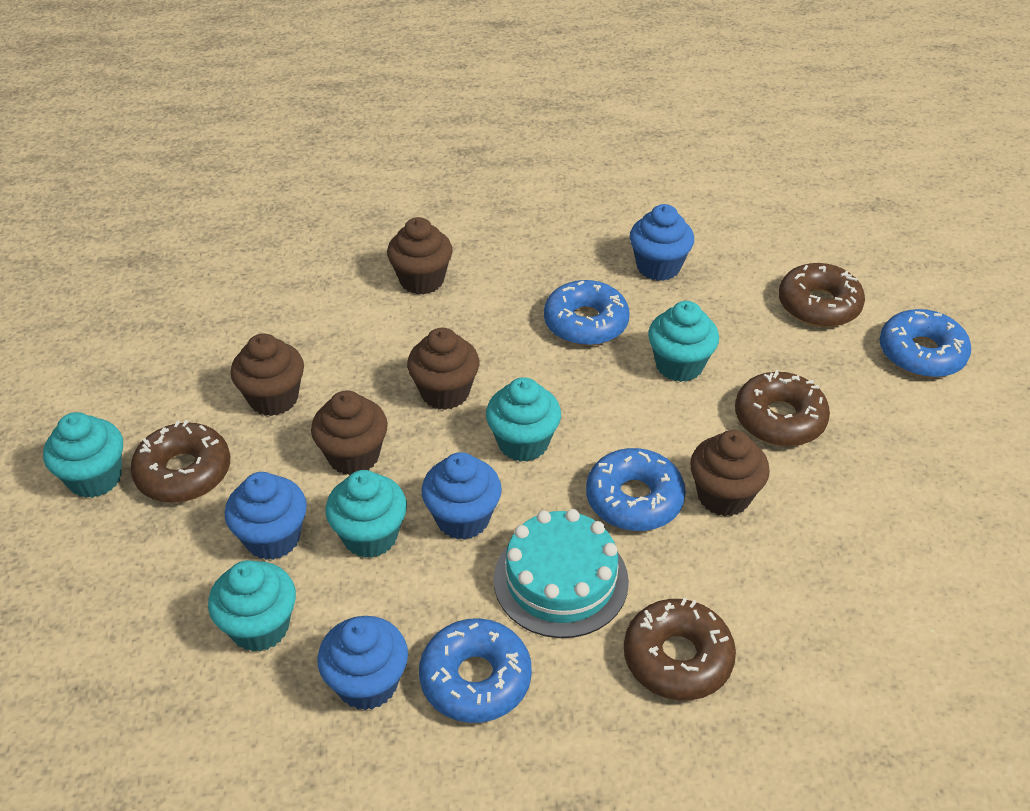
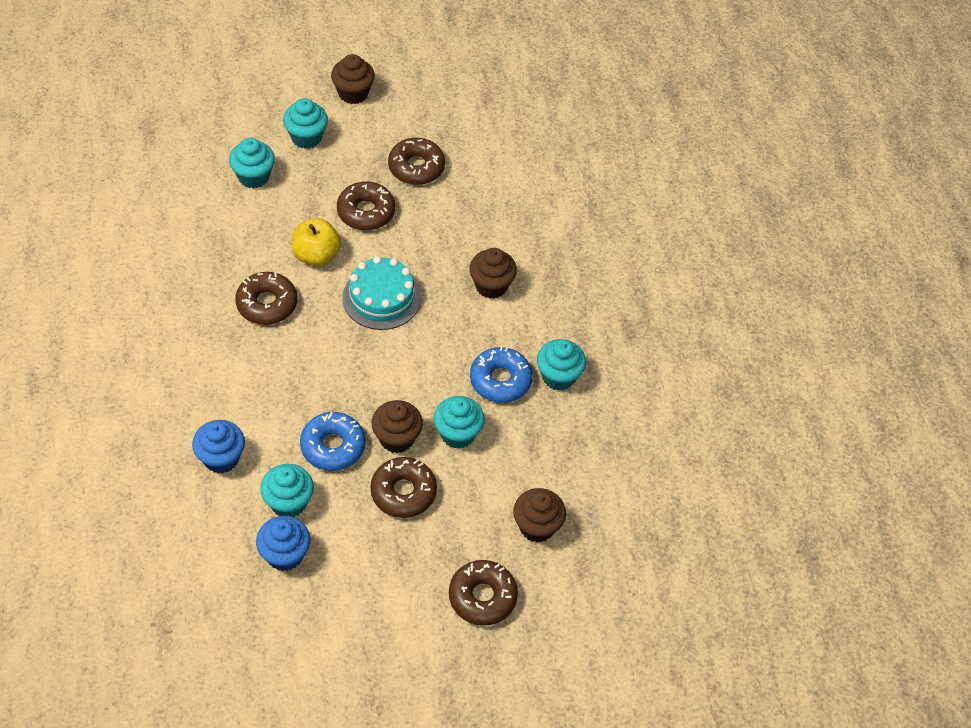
blue cupcake: 4 -> 2
blue donut: 4 -> 2
brown cupcake: 5 -> 4
brown donut: 4 -> 5
yellow apple: 0 -> 1

